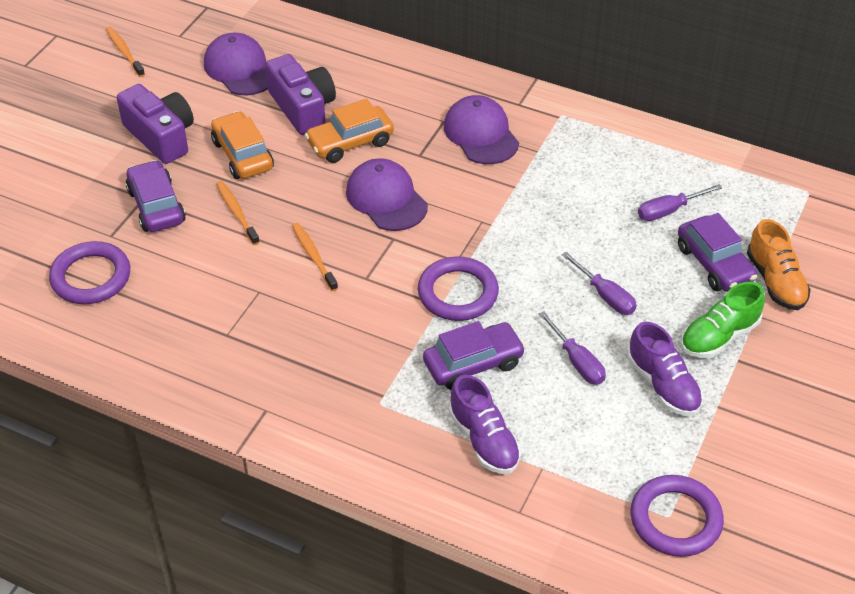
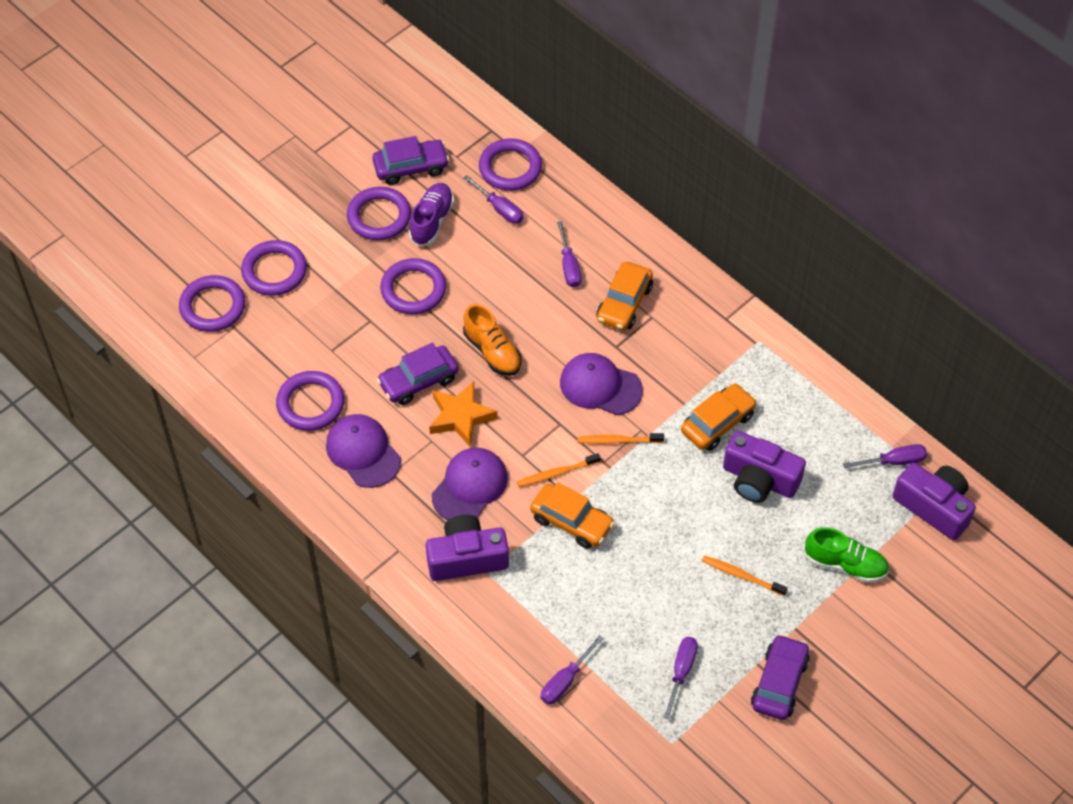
orange car: 2 -> 3
orange star: 0 -> 1
purple camera: 2 -> 3
purple ring: 3 -> 6
purple screwdriver: 3 -> 5
purple shoe: 2 -> 1

